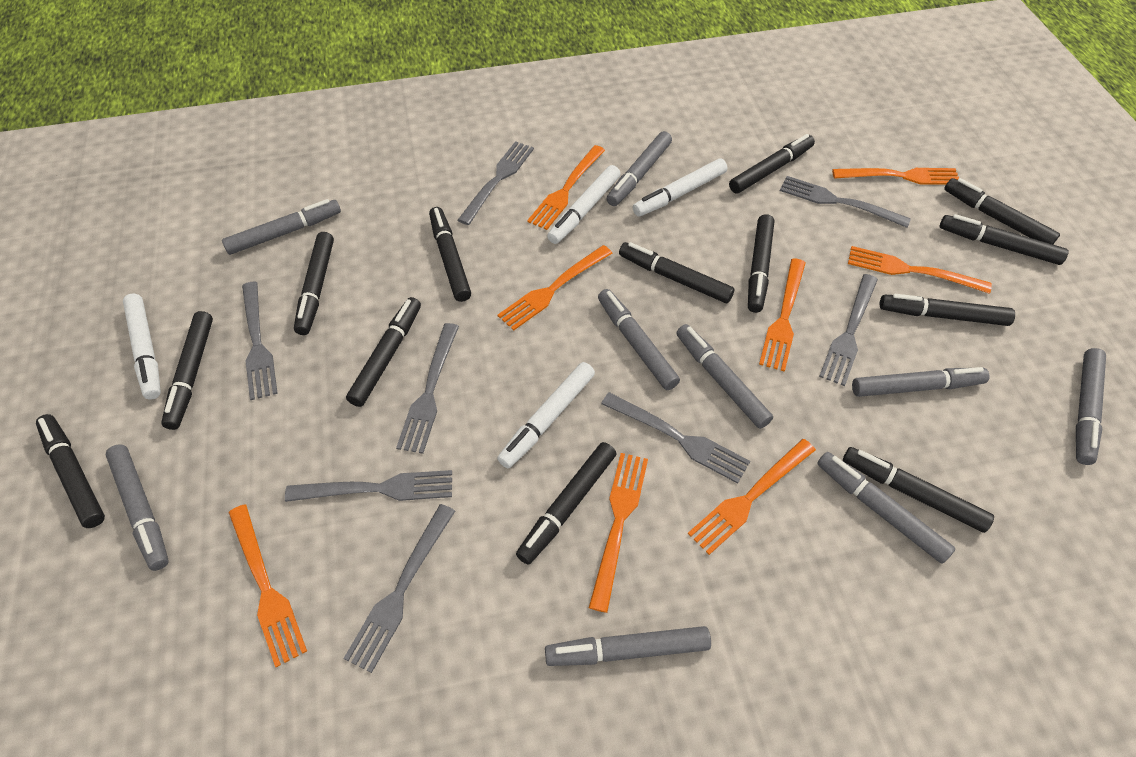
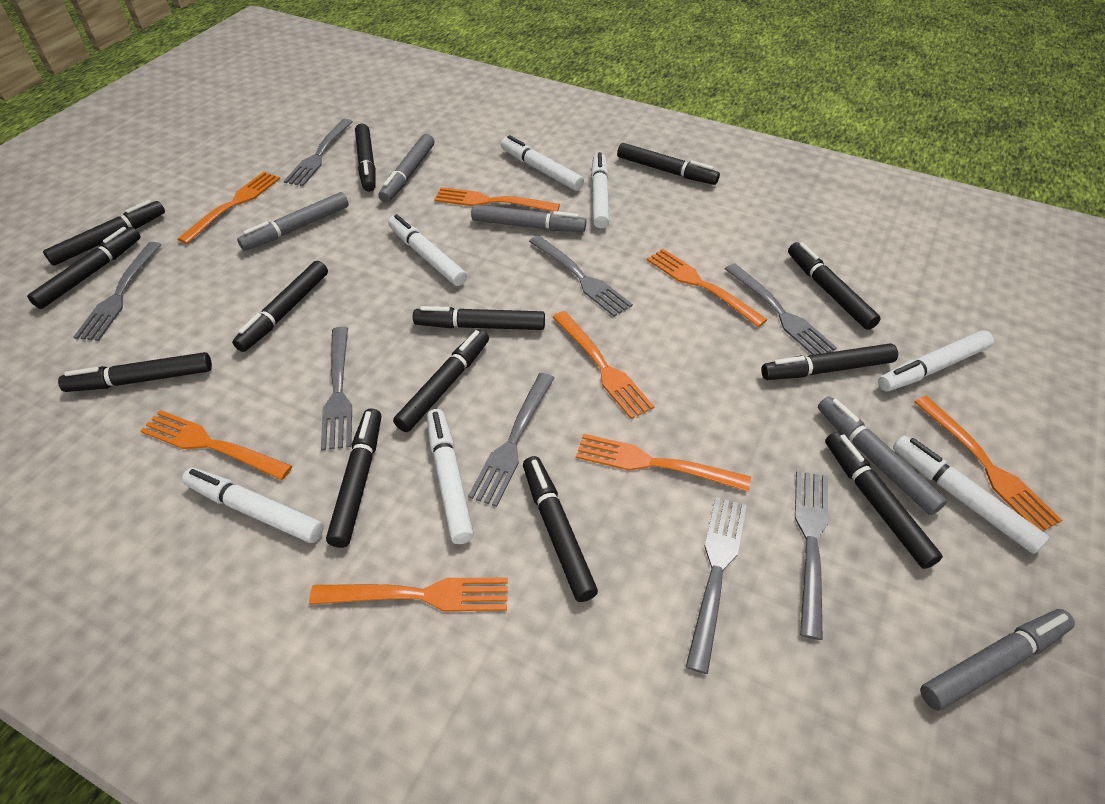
grey marker: 9 -> 5
white marker: 4 -> 7

